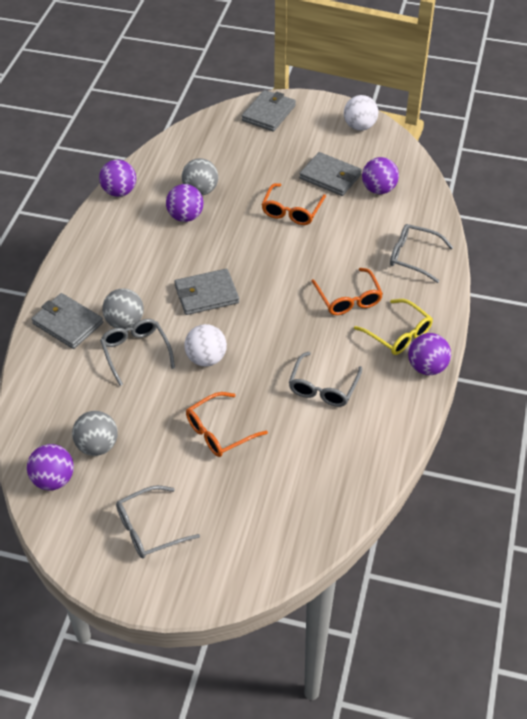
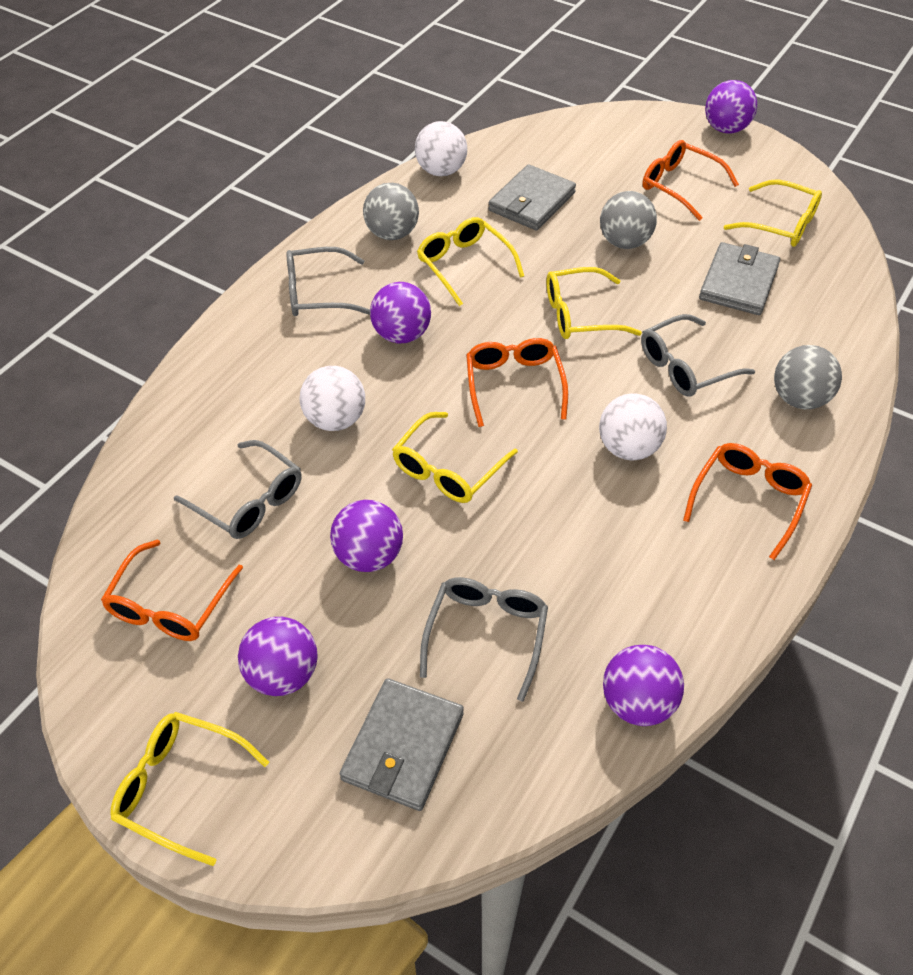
grey wallet: 4 -> 3
orange glasses: 3 -> 4
white ball: 2 -> 3
yellow glasses: 1 -> 5

